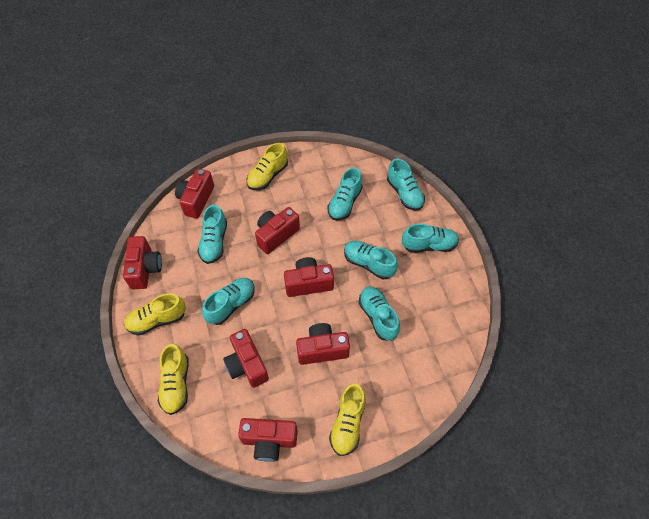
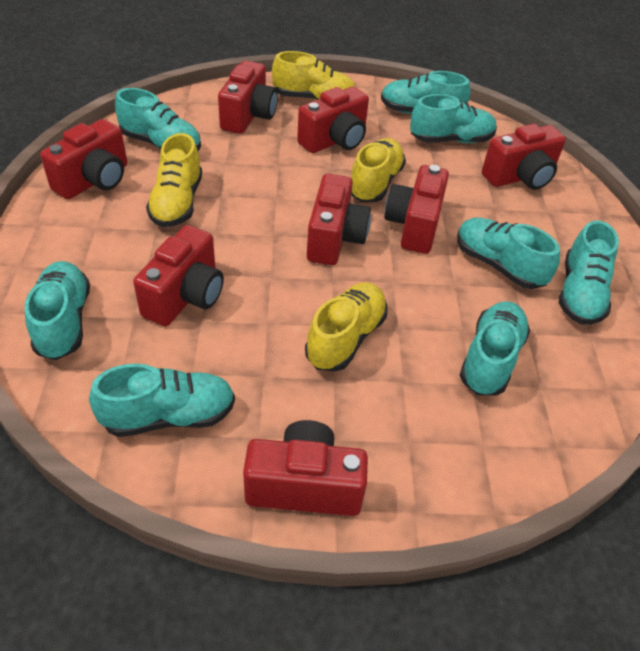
red camera: 7 -> 8
turquoise shoe: 7 -> 8

